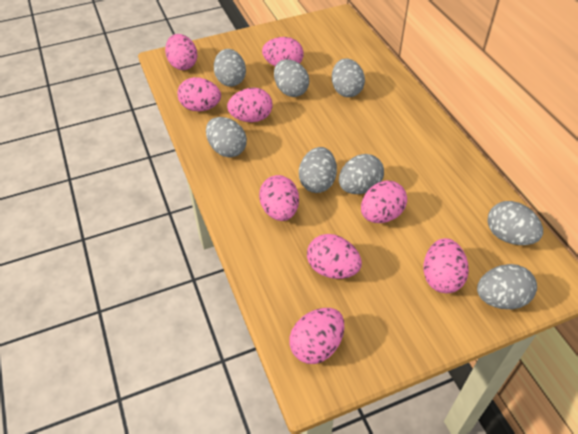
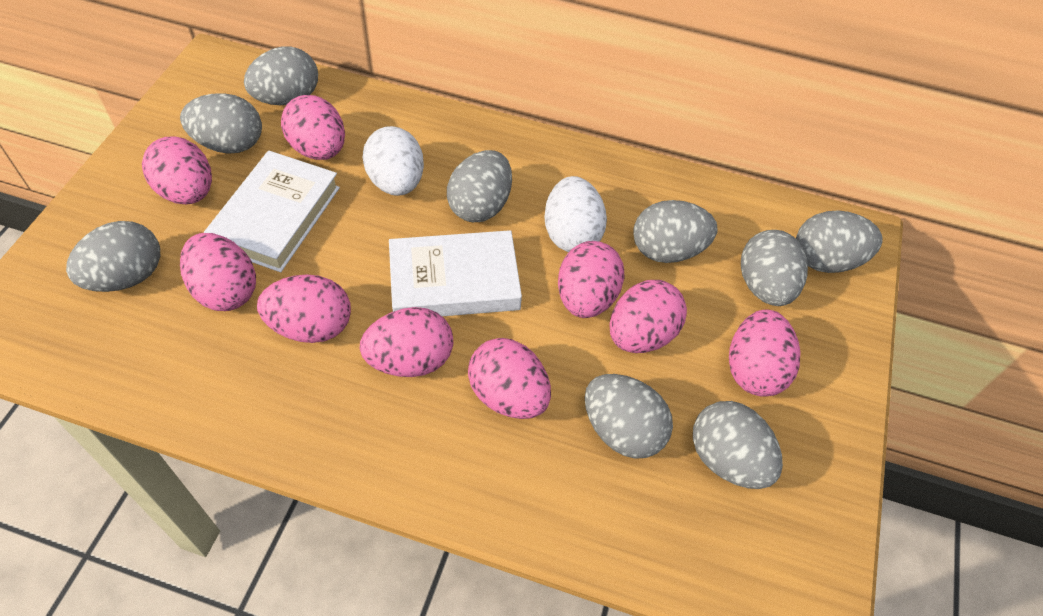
grey egg: 8 -> 9
white book: 0 -> 2
white egg: 0 -> 2

